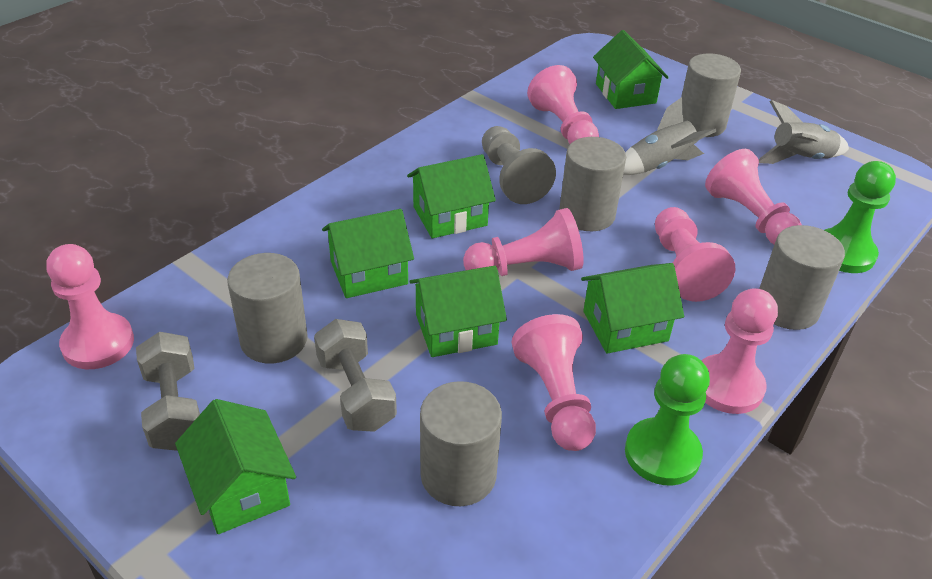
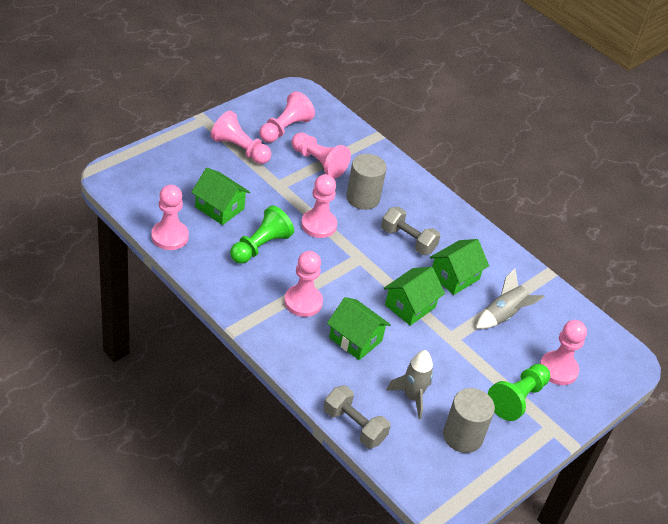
green house: 6 -> 4
grey cylinder: 5 -> 2
grey pawn: 1 -> 0

